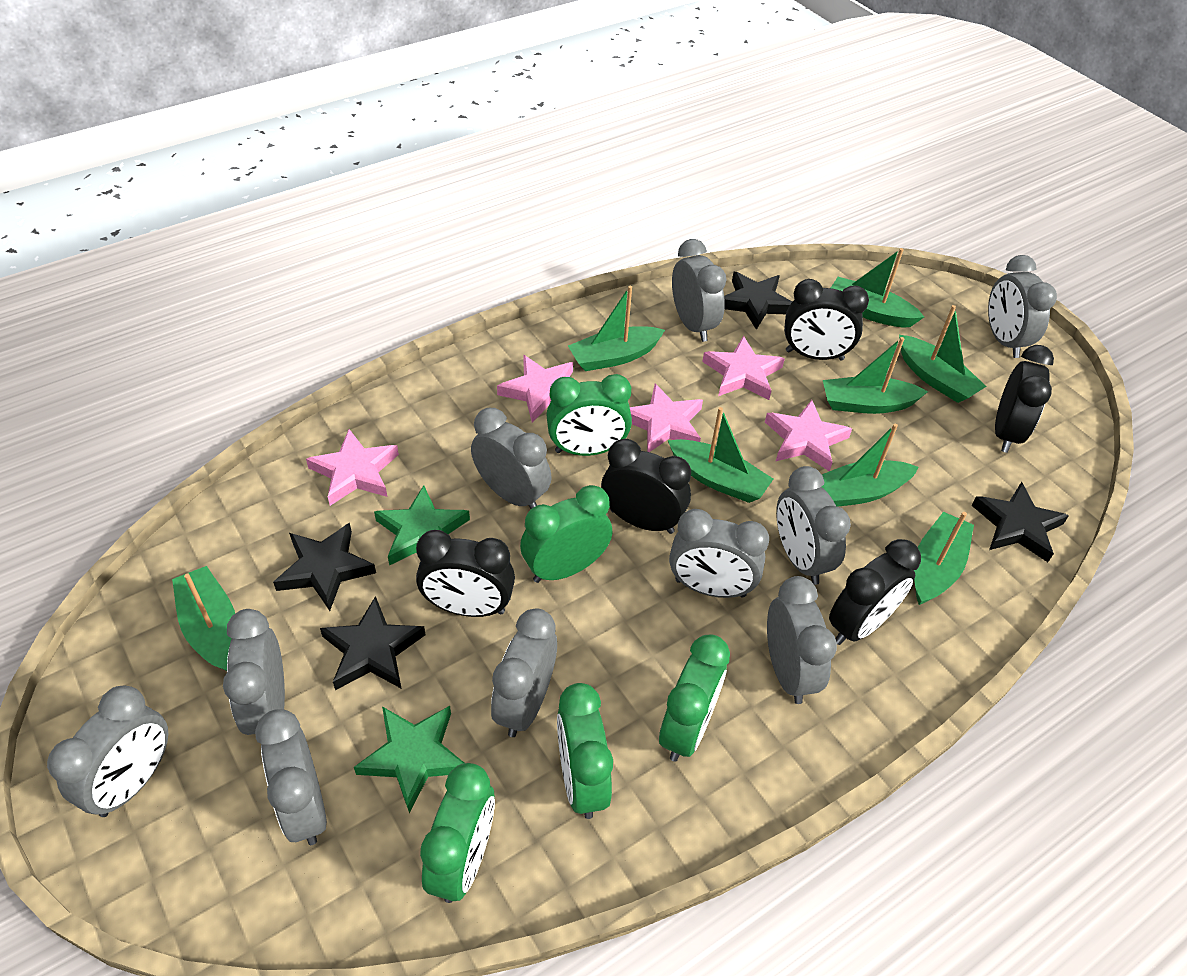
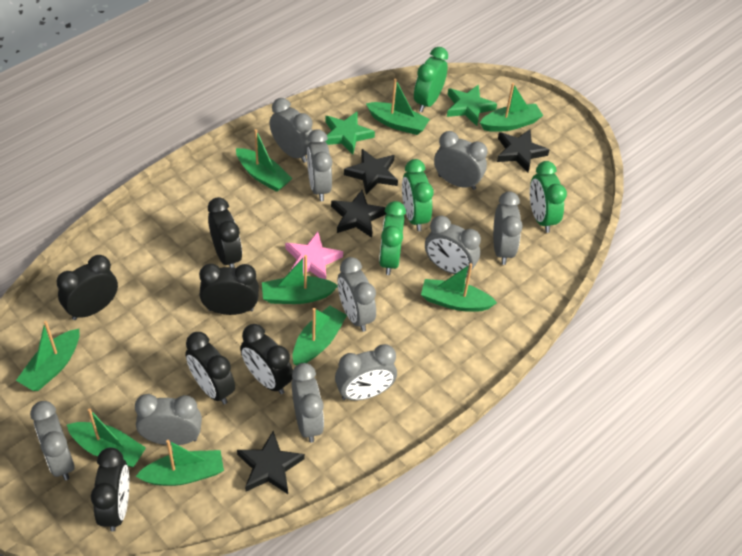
black clock: 5 -> 6
green boat: 8 -> 9
green clock: 5 -> 4
pink star: 5 -> 1

